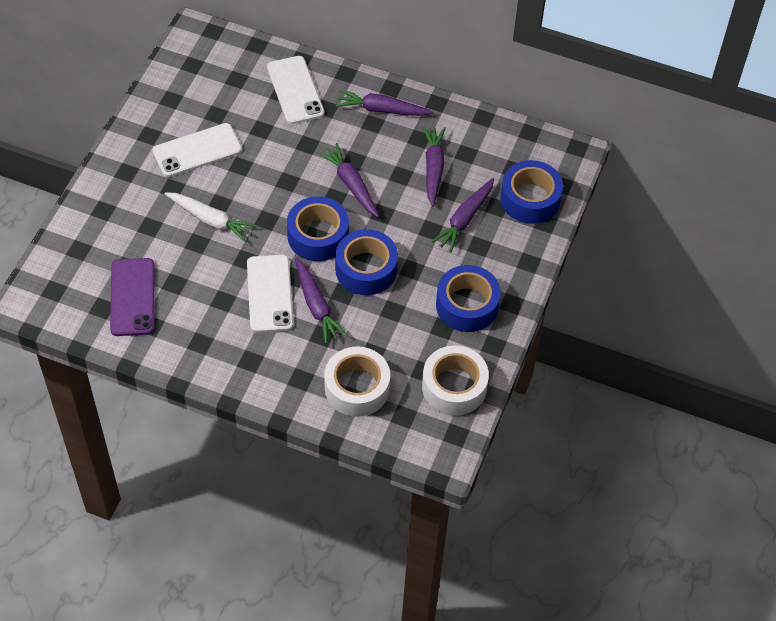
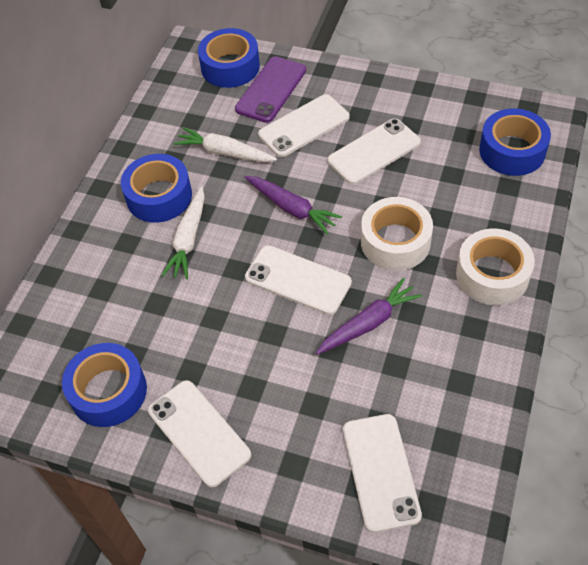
purple carrot: 5 -> 2
white carrot: 1 -> 2
white phone: 3 -> 5

